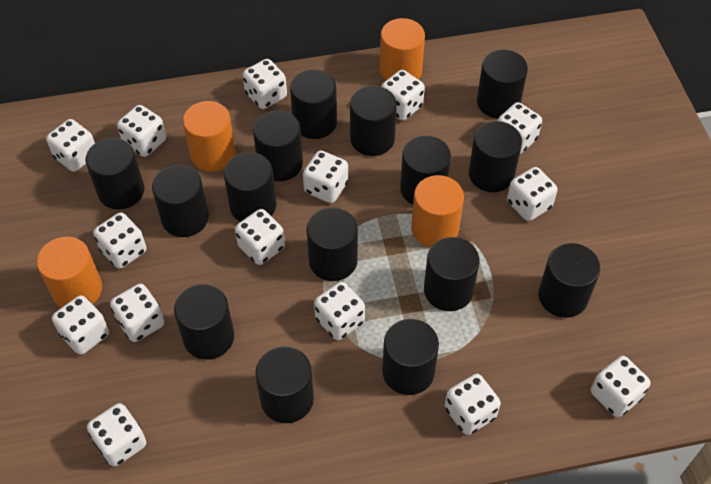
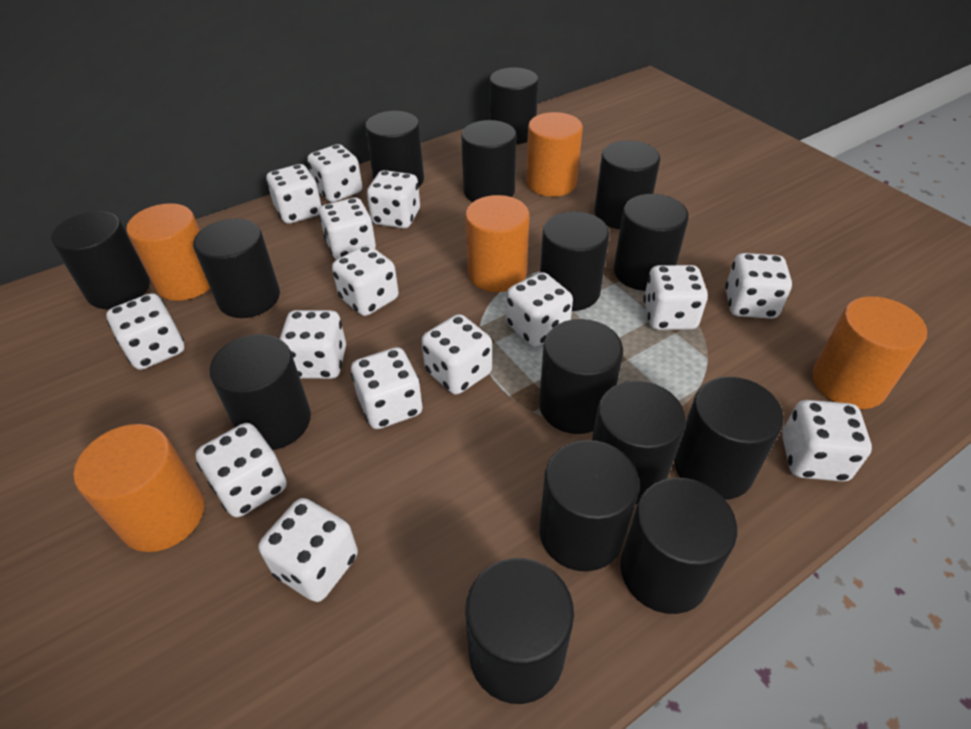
orange cylinder: 4 -> 5

